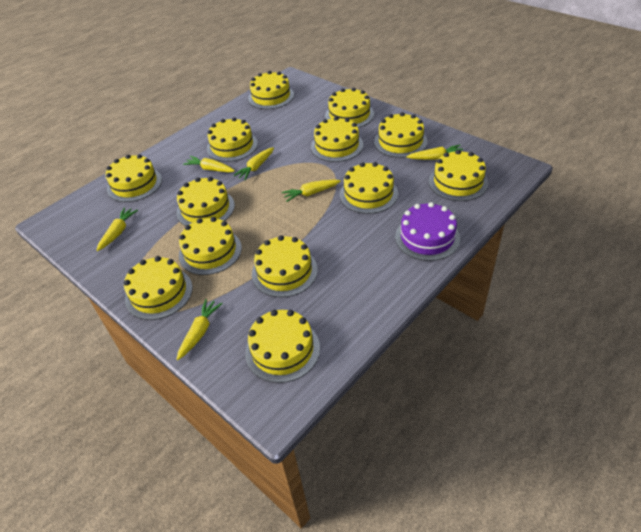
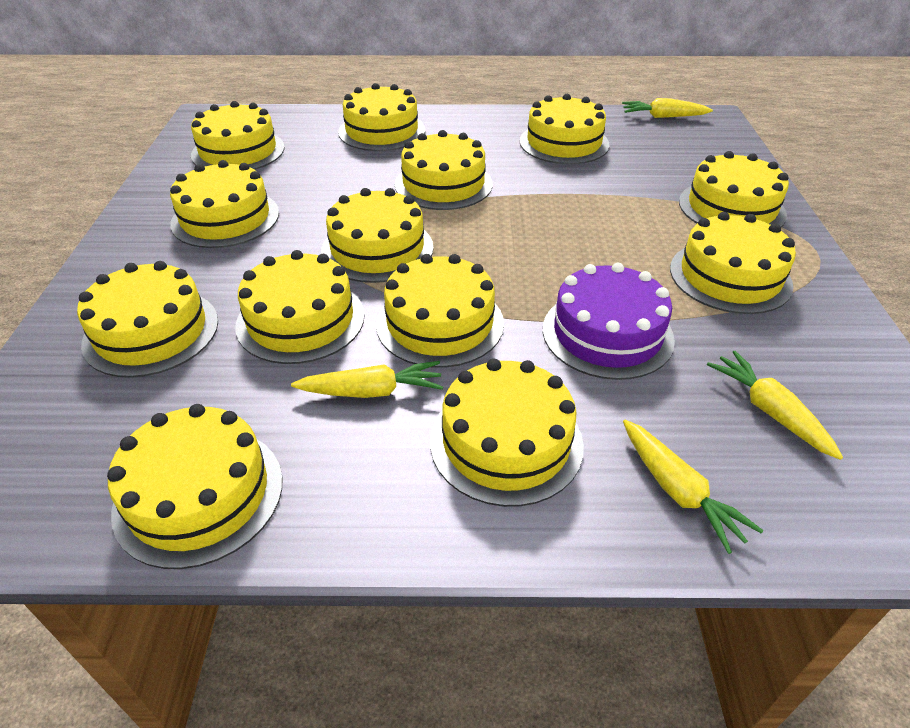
yellow carrot: 6 -> 4

